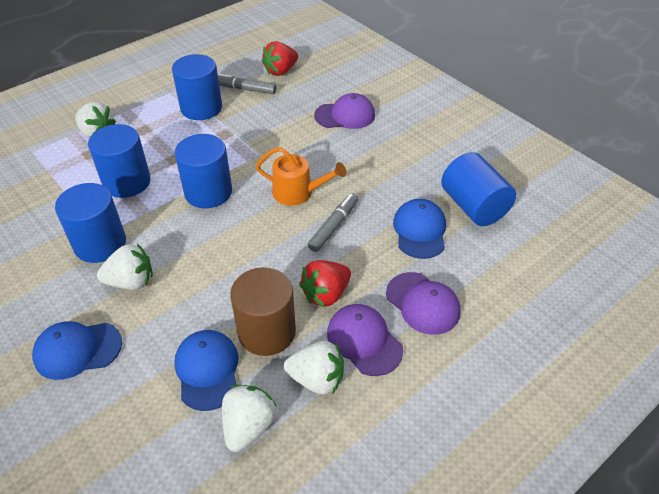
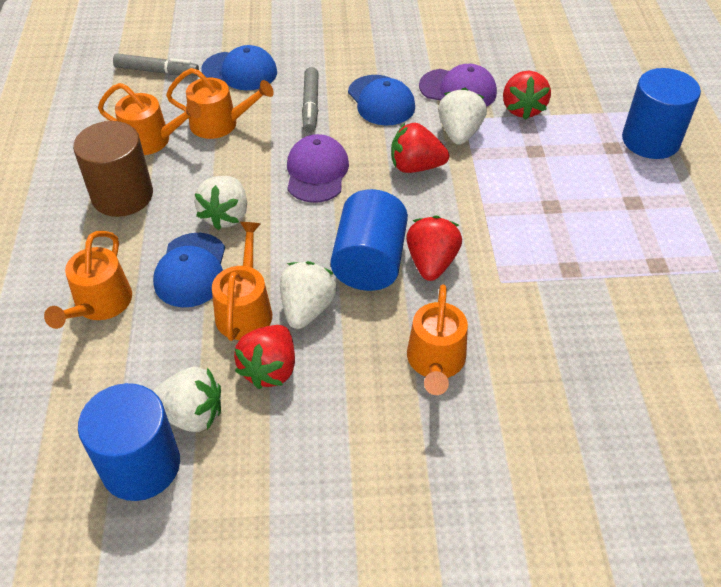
blue cylinder: 5 -> 3
orange watering can: 1 -> 5
purple cap: 3 -> 2
red strawberry: 2 -> 4

